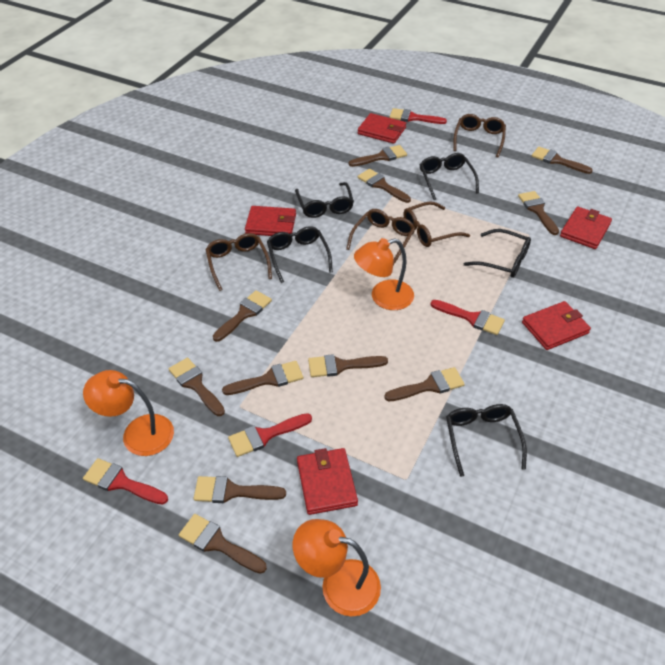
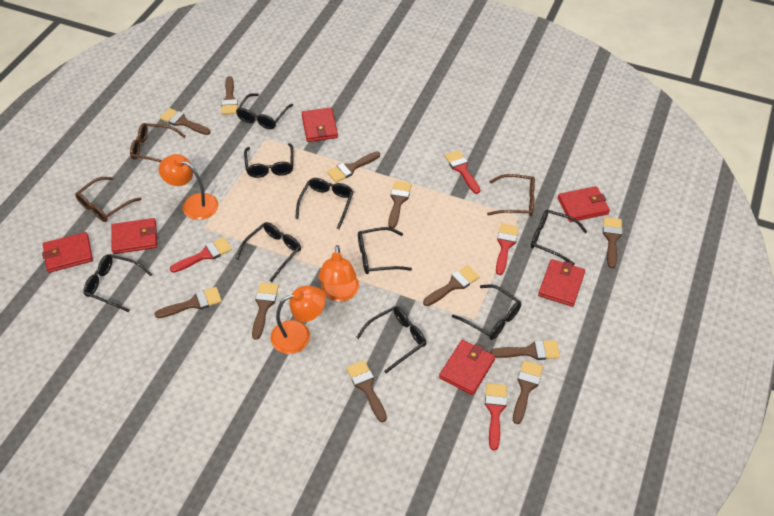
black glasses: 5 -> 9
brown glasses: 4 -> 3
red wallet: 5 -> 6

